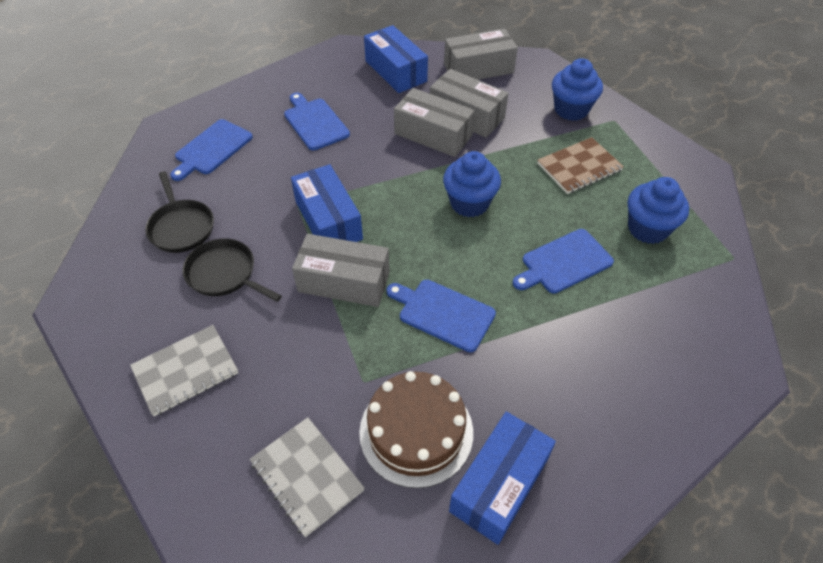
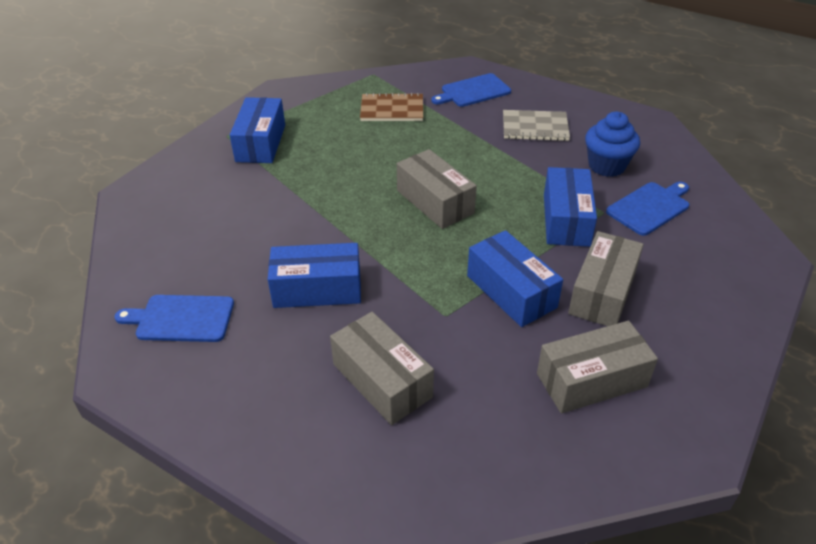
black pan: 2 -> 0
blue box: 3 -> 4
blue cupcake: 3 -> 1
blue cutting board: 4 -> 3
brown cake: 1 -> 0
grey notebook: 2 -> 1

